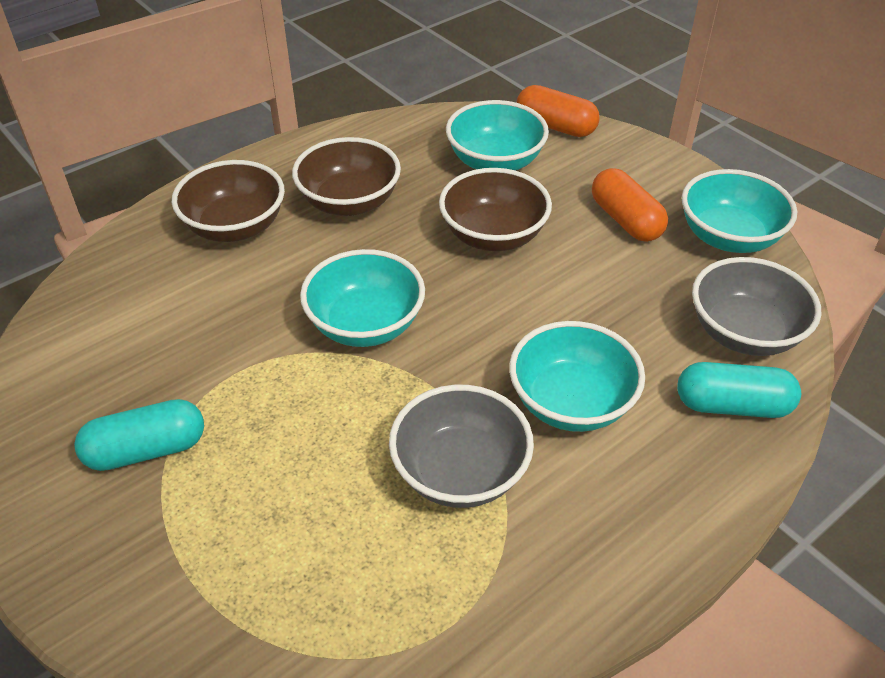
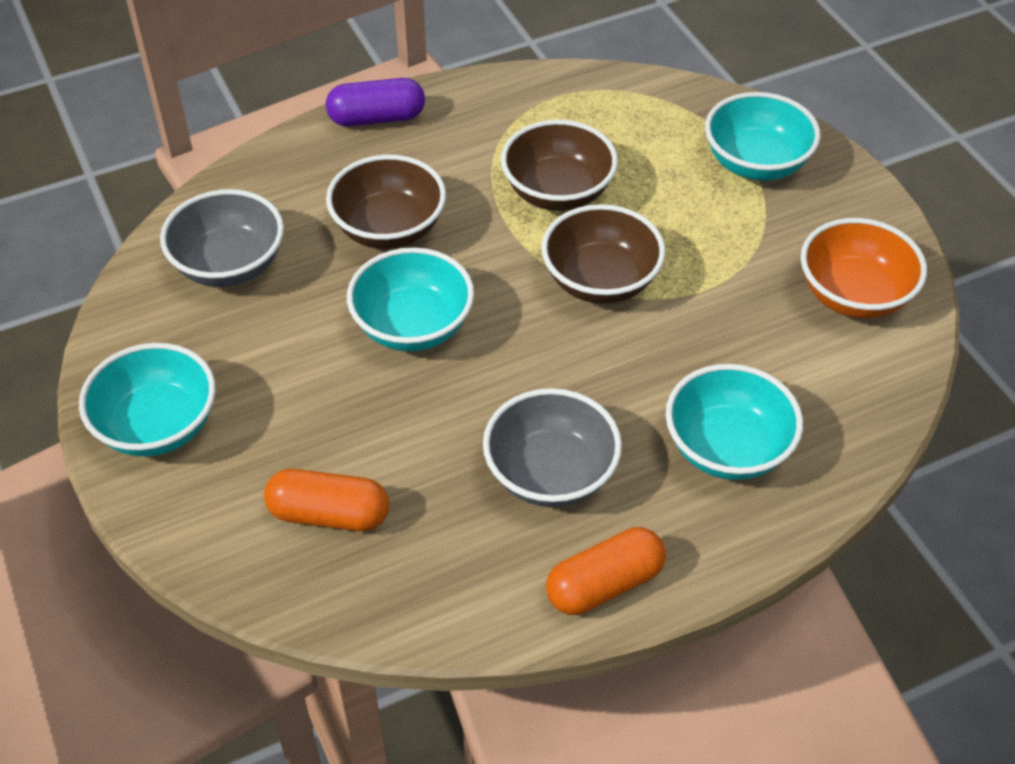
orange bowl: 0 -> 1
purple capsule: 0 -> 1
turquoise capsule: 2 -> 0

